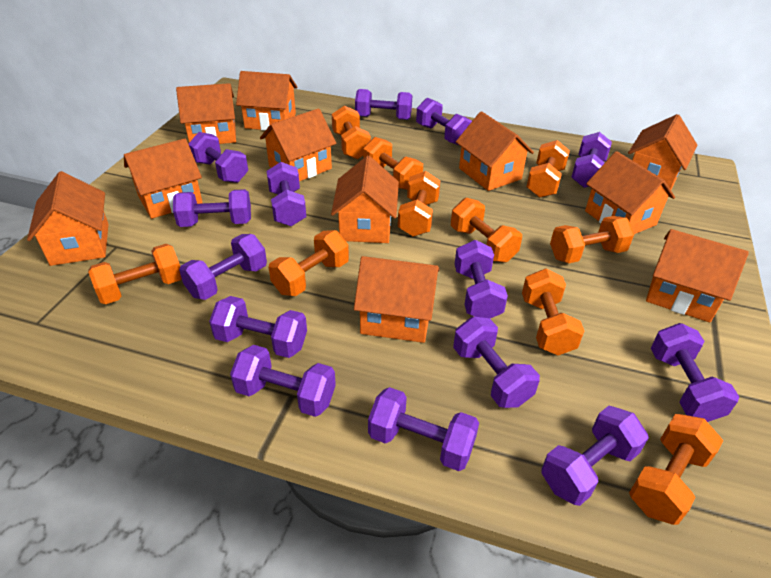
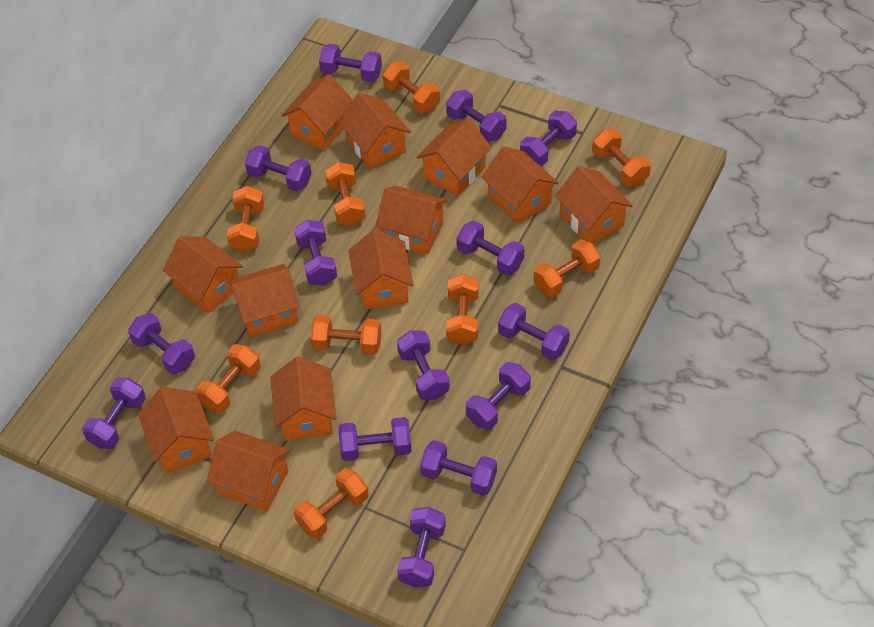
orange dumbbell: 10 -> 9
orange house: 11 -> 12

